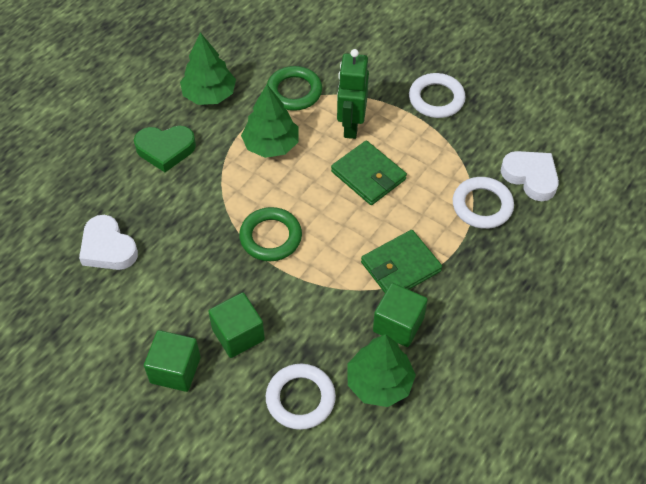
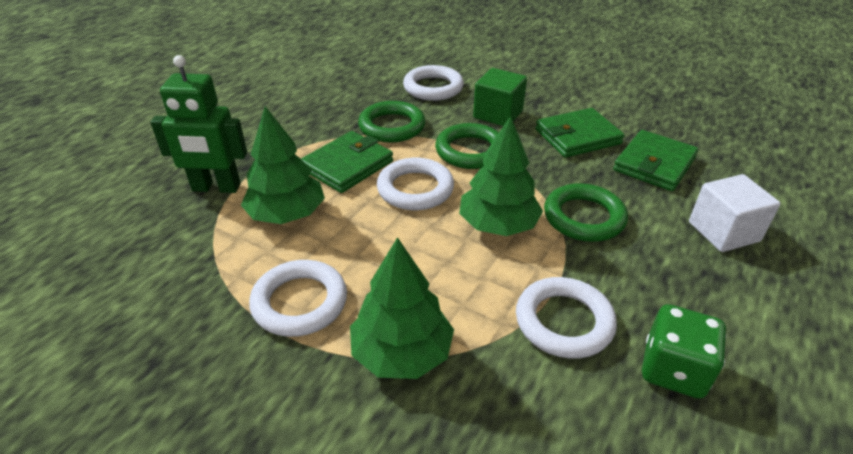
green cube: 3 -> 1
green dice: 0 -> 1
green heart: 1 -> 0
green ring: 2 -> 3
green wallet: 2 -> 3
white cube: 0 -> 1
white heart: 2 -> 0
white ring: 3 -> 4

